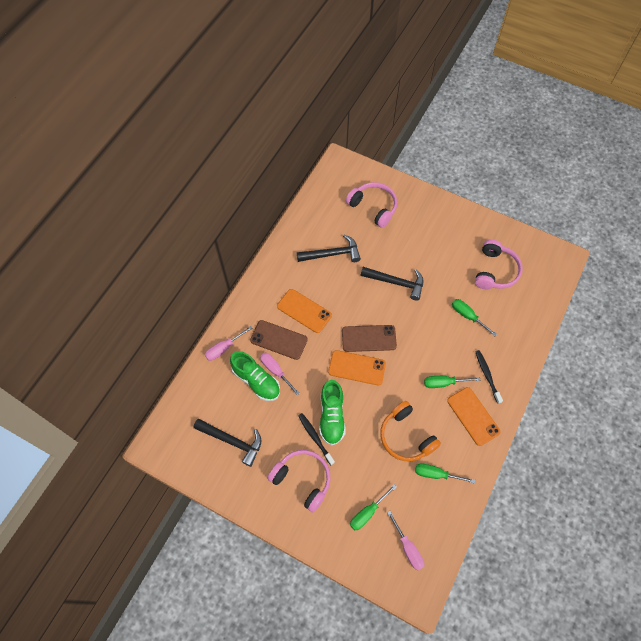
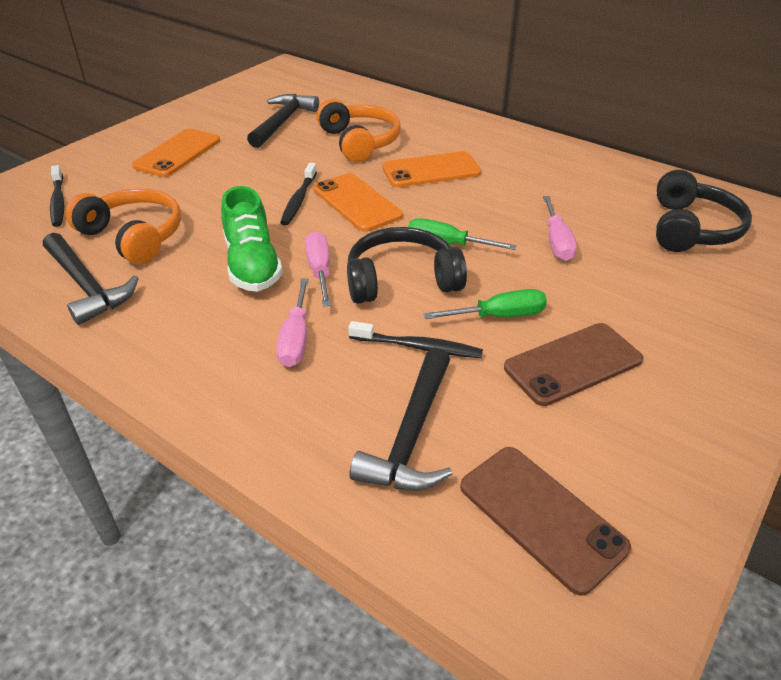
black headphones: 0 -> 2
black toothbrush: 2 -> 3
green screwdriver: 4 -> 2
green shoe: 2 -> 1
orange headphones: 1 -> 2
pink headphones: 3 -> 0

